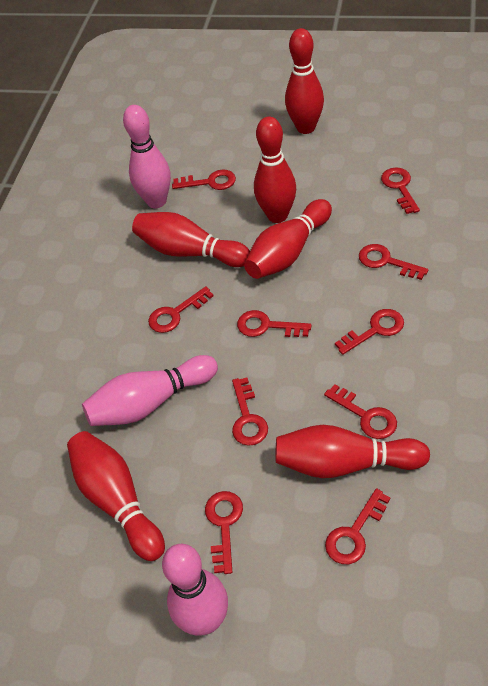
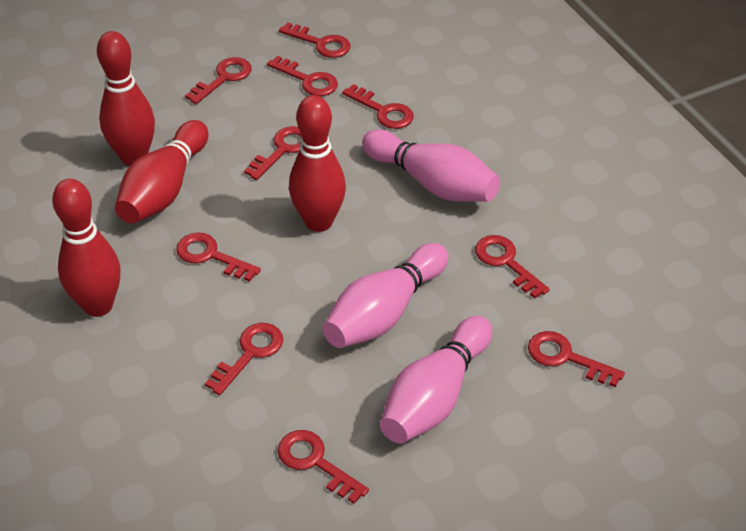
red bowling pin: 6 -> 4

